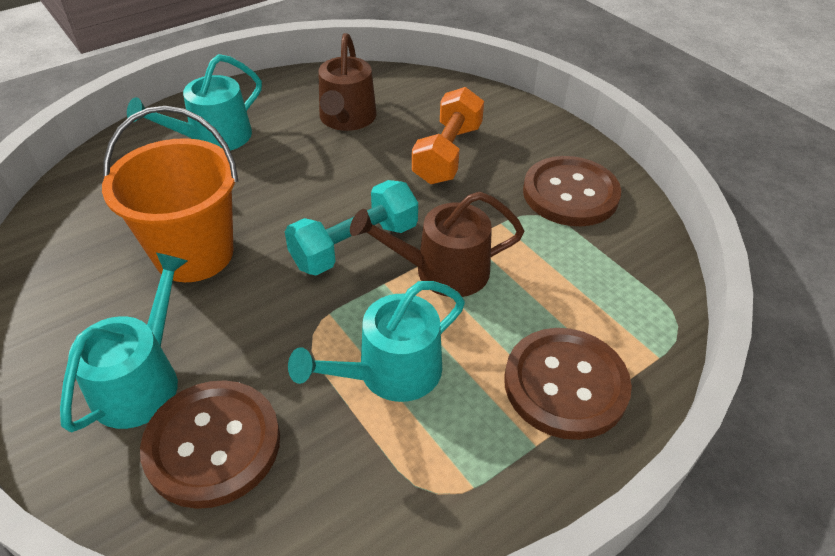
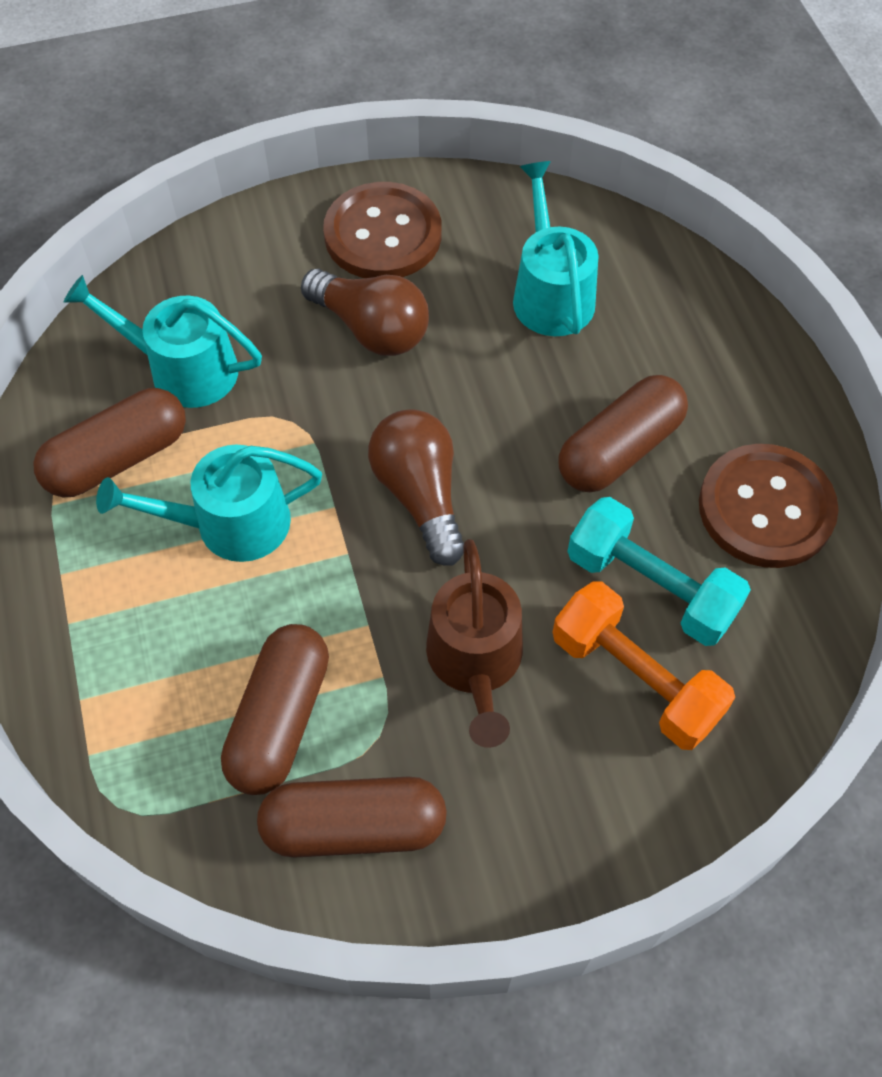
brown button: 3 -> 2
brown capsule: 0 -> 4
brown light bulb: 0 -> 2
brown watering can: 2 -> 1
orange bucket: 1 -> 0

